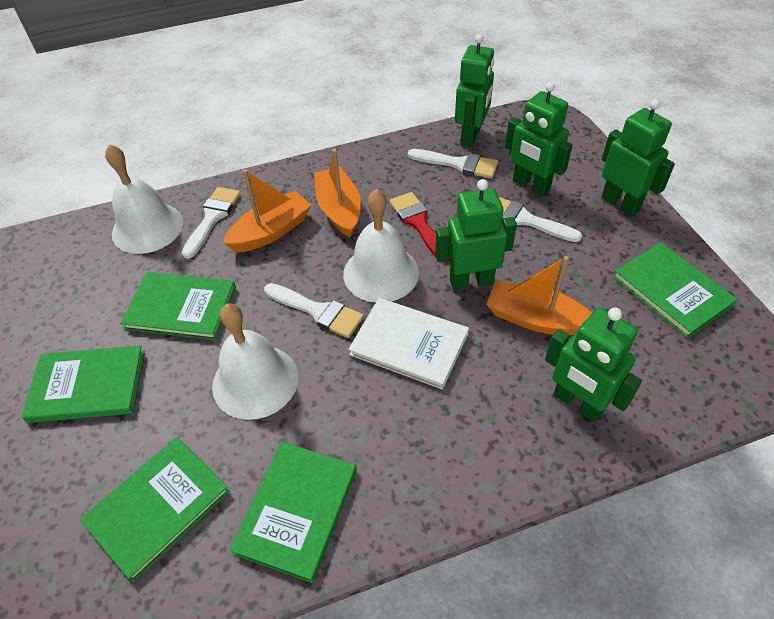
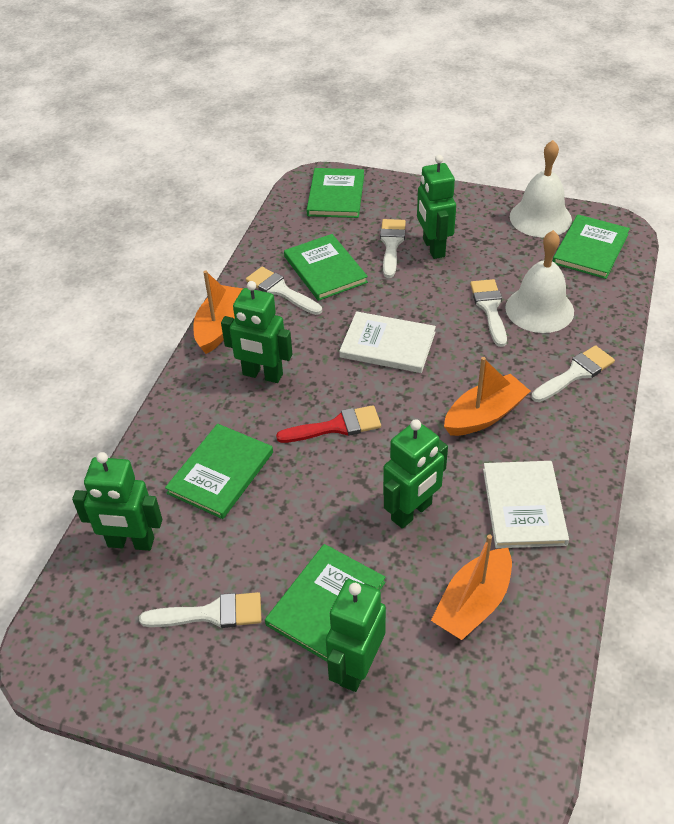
white bell: 3 -> 2
white book: 1 -> 2
white brush: 4 -> 5

